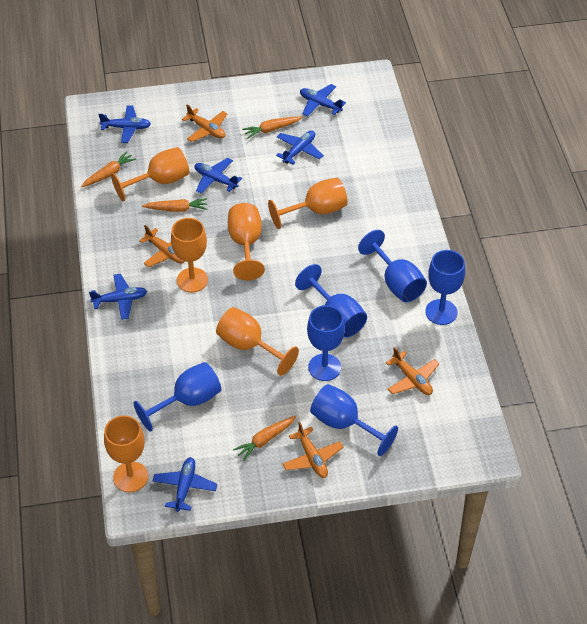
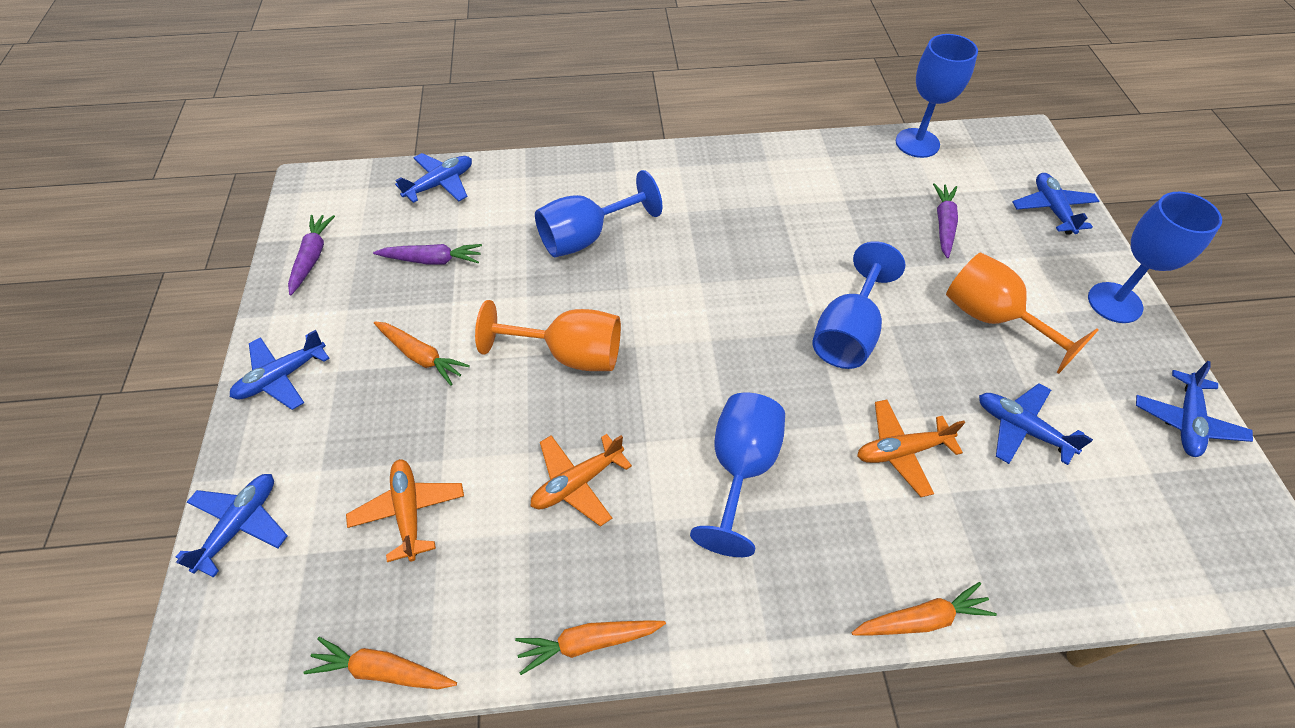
blue goblet: 6 -> 5
orange goblet: 6 -> 2
orange plane: 4 -> 3
purple carrot: 0 -> 3

